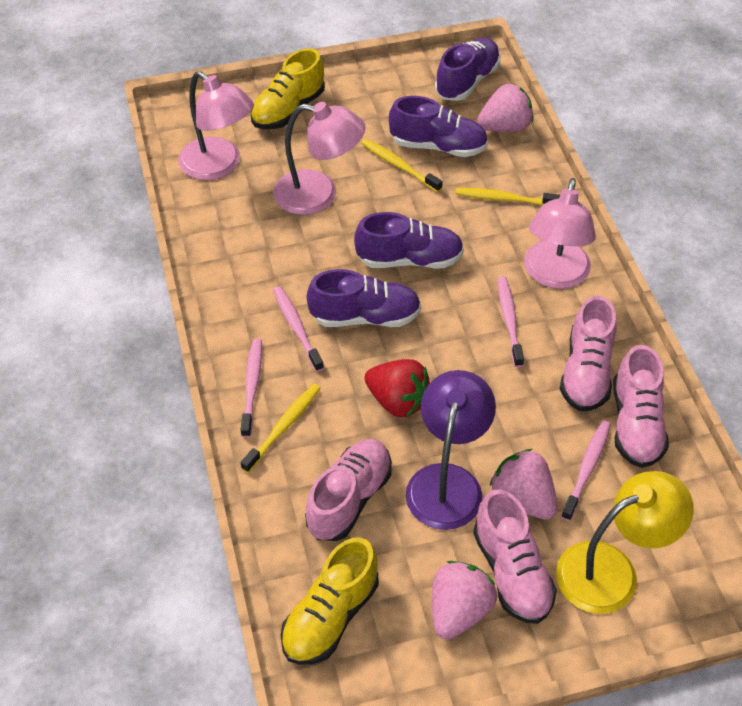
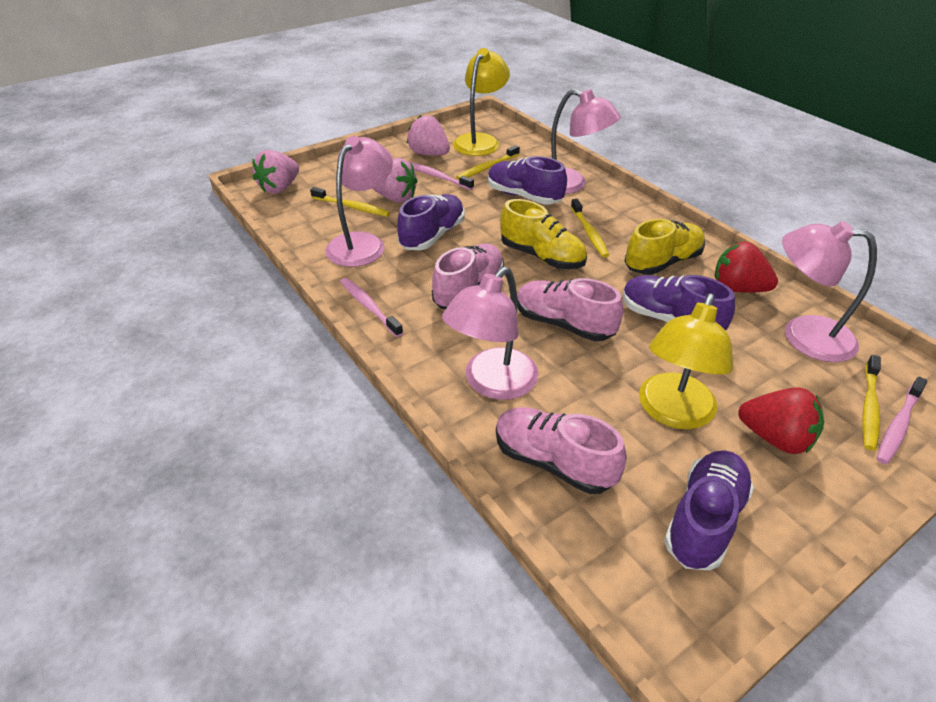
pink lamp: 3 -> 4
pink shoe: 4 -> 3
pink toothbrush: 4 -> 3
purple lamp: 1 -> 0
red strawberry: 1 -> 2
yellow lamp: 1 -> 2
yellow toothbrush: 3 -> 4

